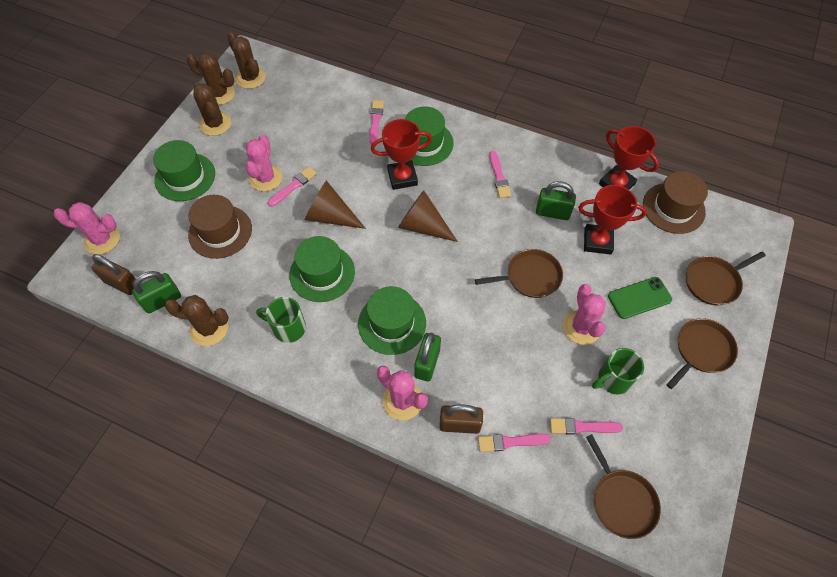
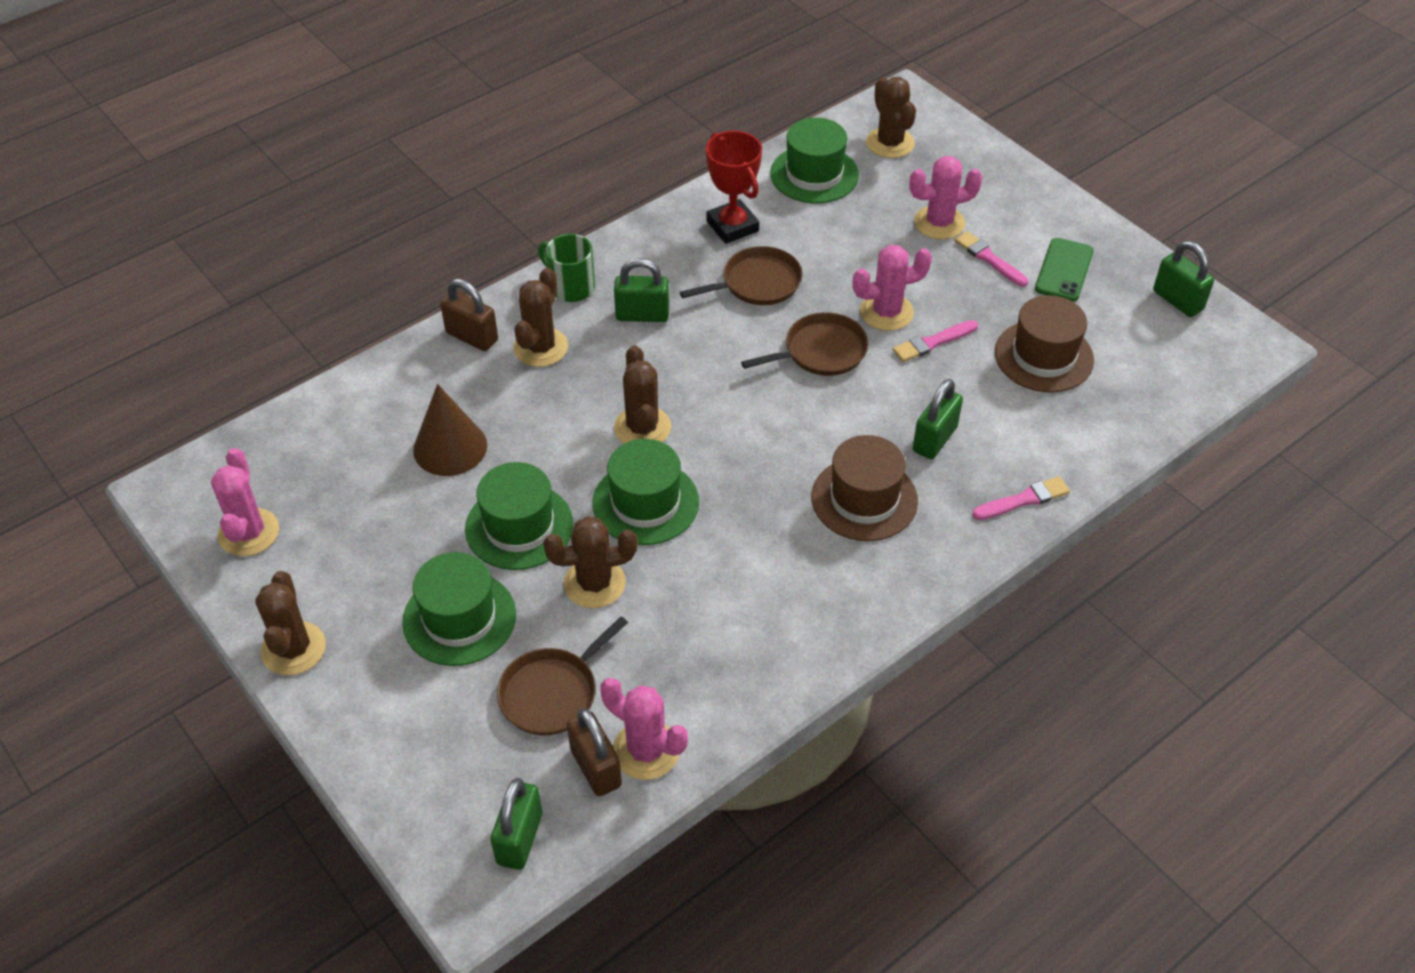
brown cactus: 4 -> 5
brown cone: 2 -> 1
brown pan: 4 -> 3
green mug: 2 -> 1
green padlock: 3 -> 4
pink brush: 5 -> 3
red trophy: 3 -> 1

